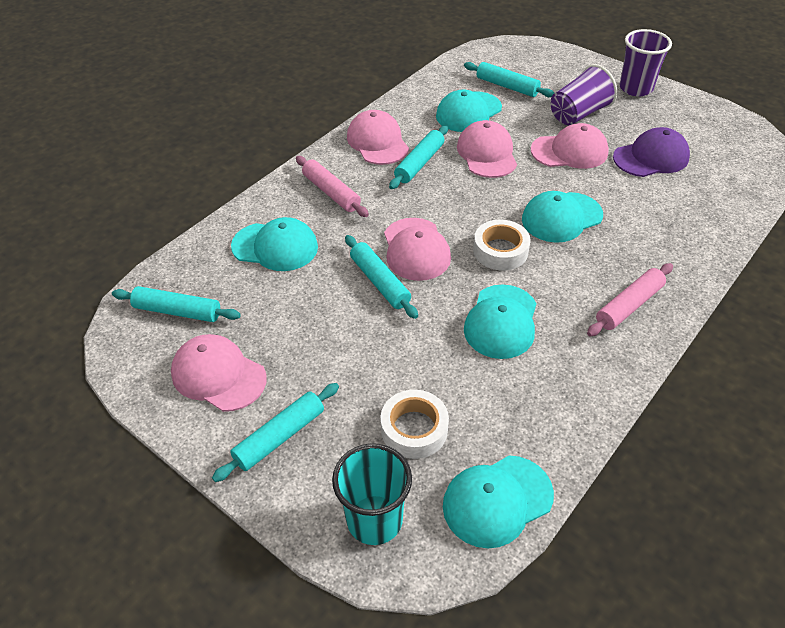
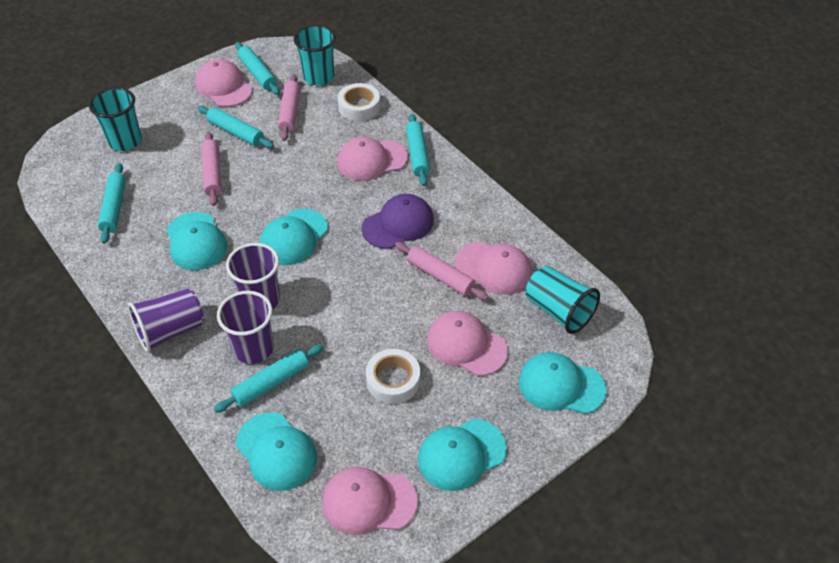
pink rolling pin: 2 -> 3
purple cup: 2 -> 3
turquoise cup: 1 -> 3

